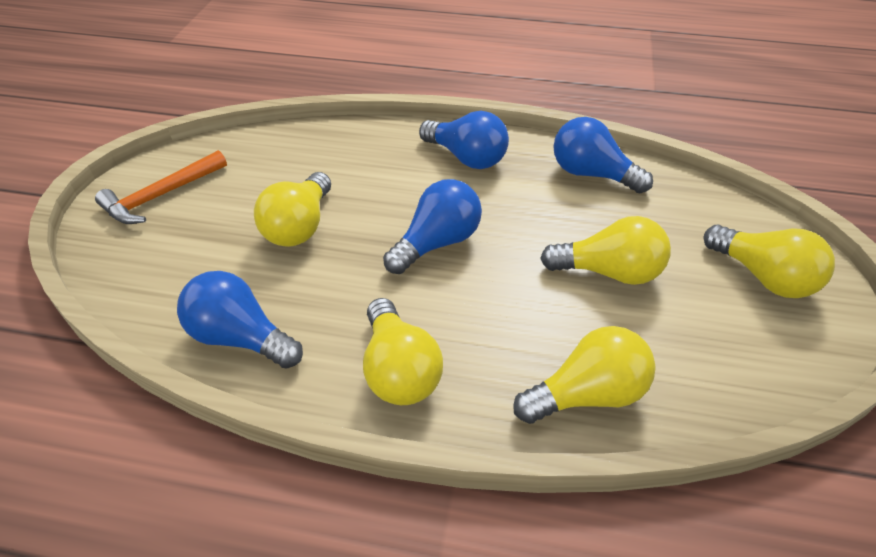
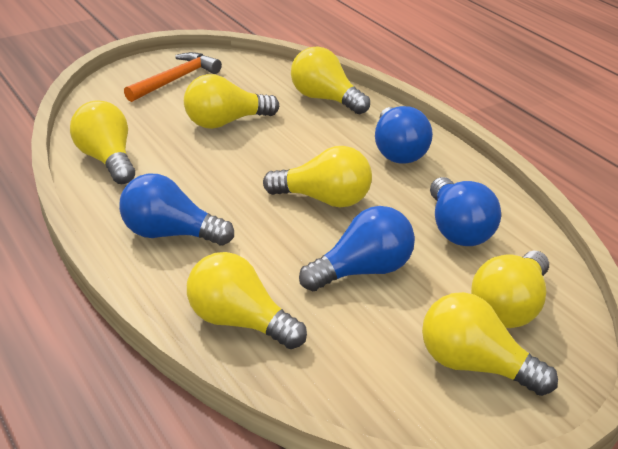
yellow light bulb: 5 -> 7

